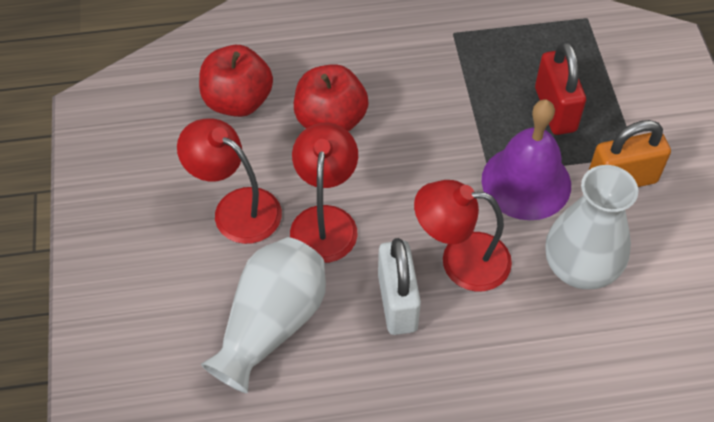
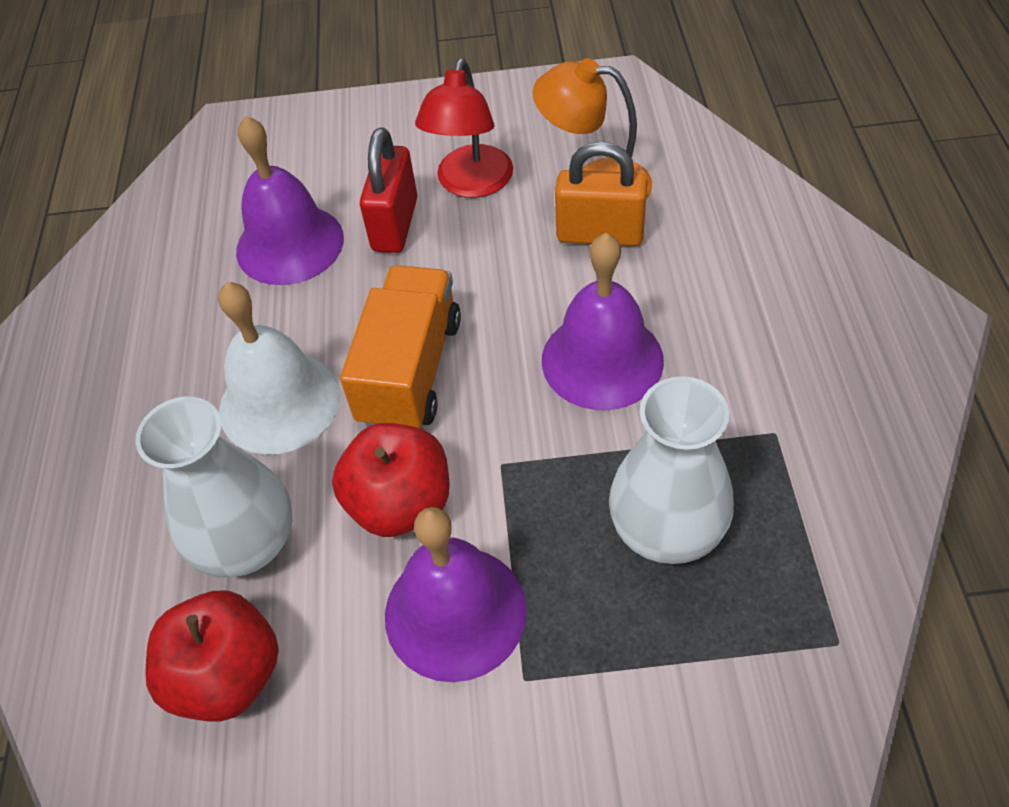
orange lamp: 0 -> 1
orange truck: 0 -> 1
purple bell: 1 -> 3
red lamp: 3 -> 1
white bell: 0 -> 1
white padlock: 1 -> 0

